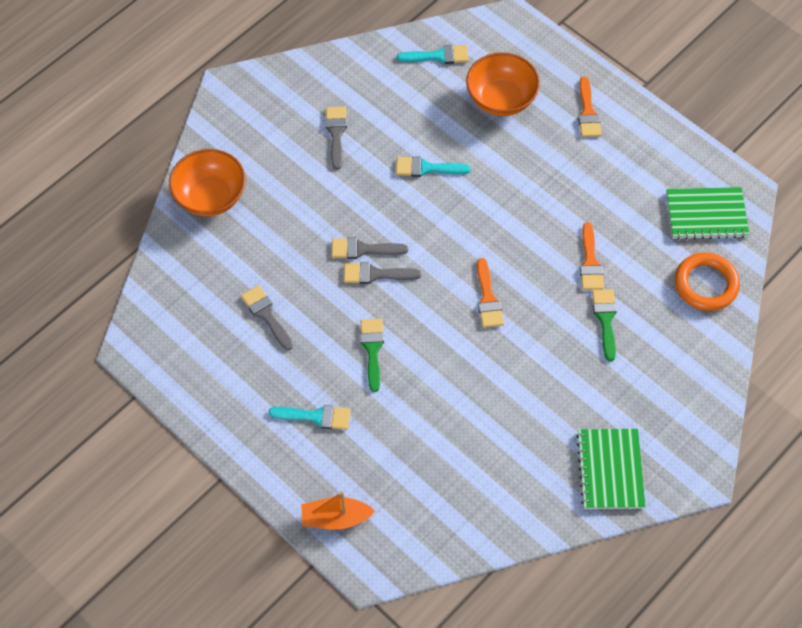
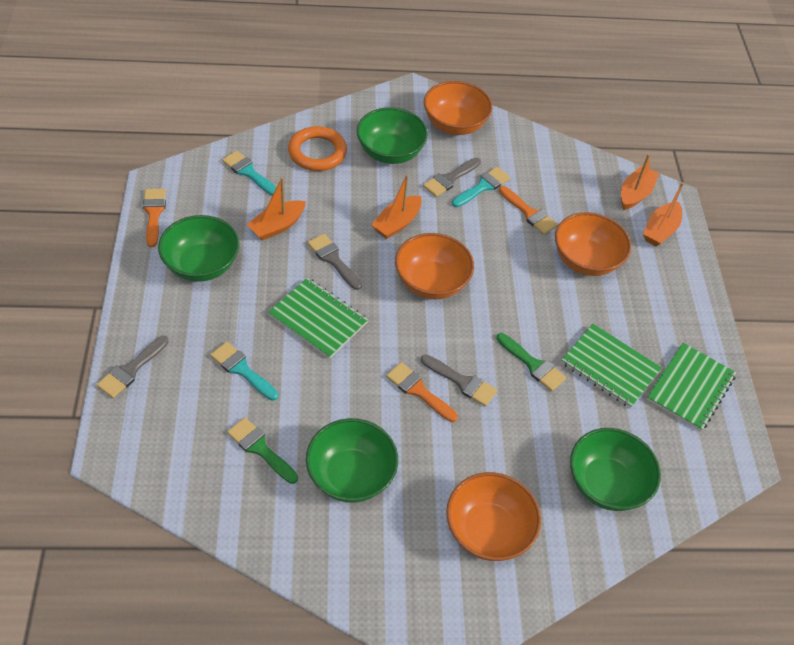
green bowl: 0 -> 4
green notebook: 2 -> 3
orange boat: 1 -> 4
orange bowl: 2 -> 4

